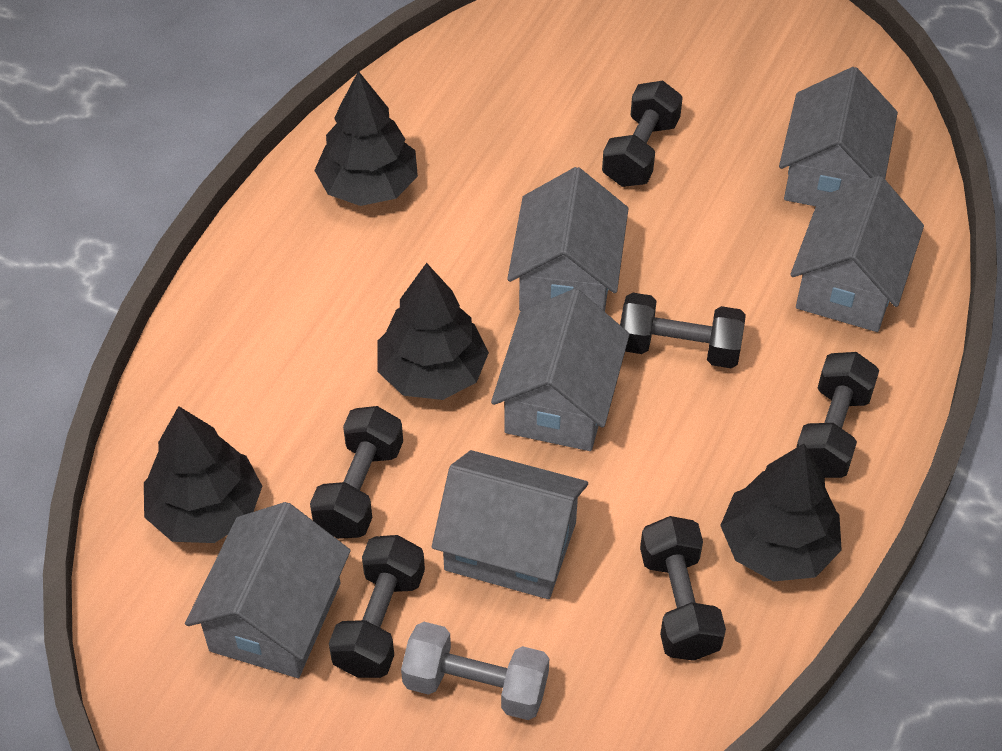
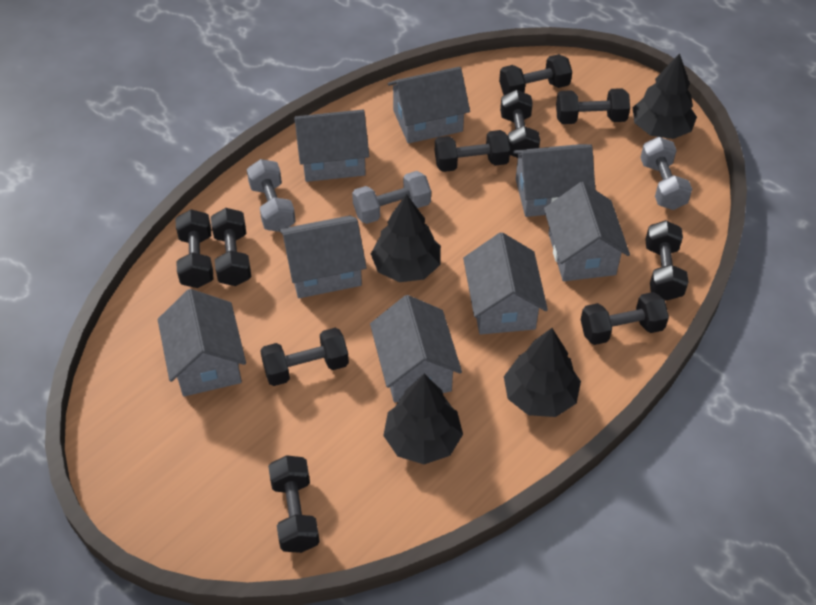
black dumbbell: 6 -> 10
grey dumbbell: 1 -> 3
grey house: 6 -> 8

